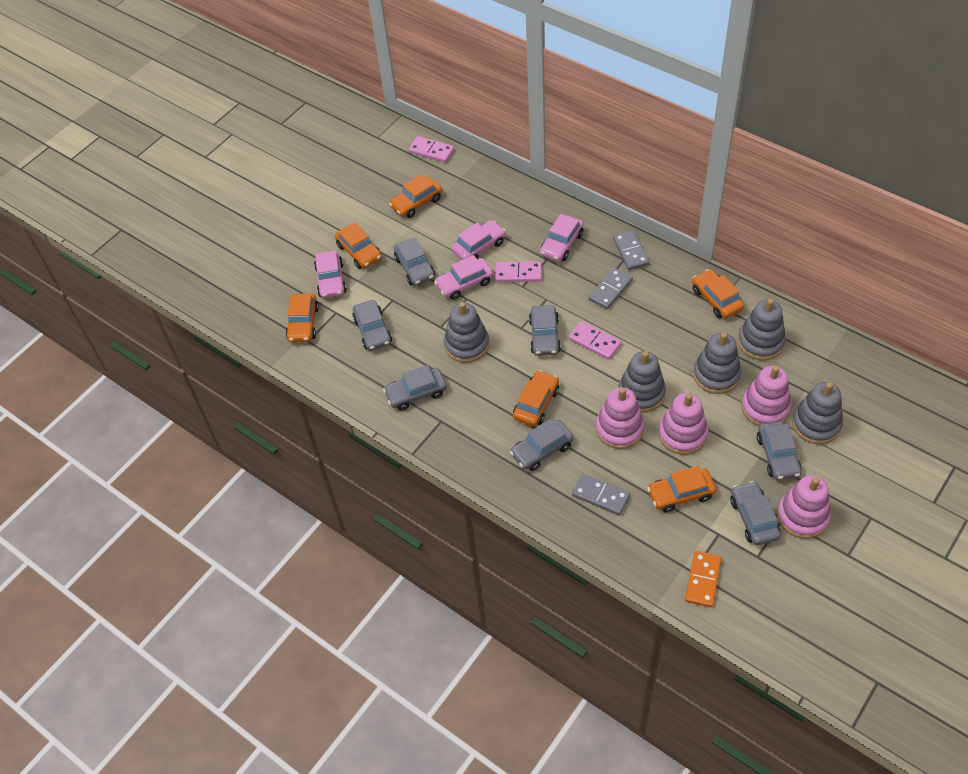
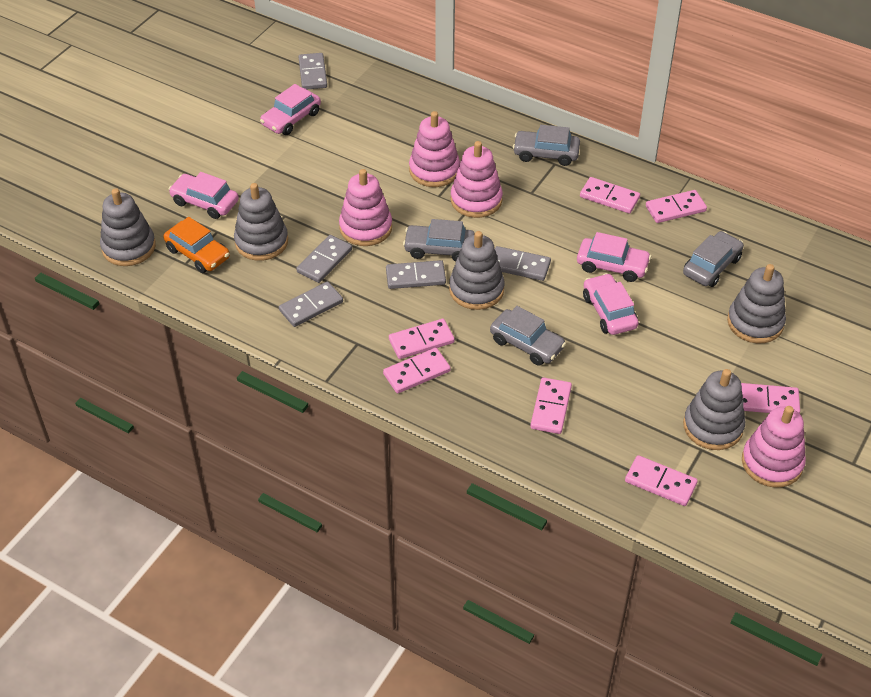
grey car: 7 -> 4
grey domino: 3 -> 5
orange car: 6 -> 1
orange domino: 1 -> 0
pink domino: 3 -> 7

